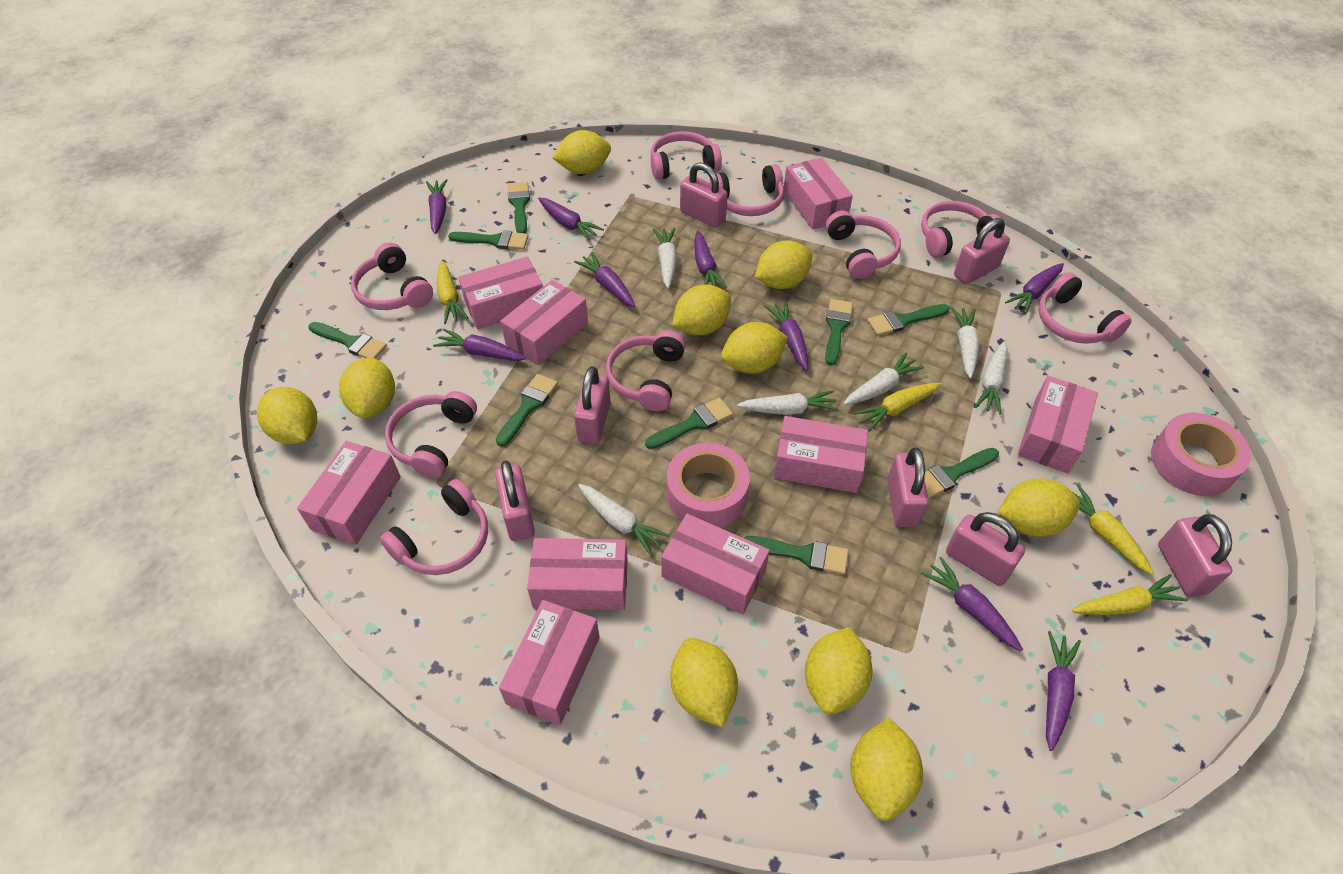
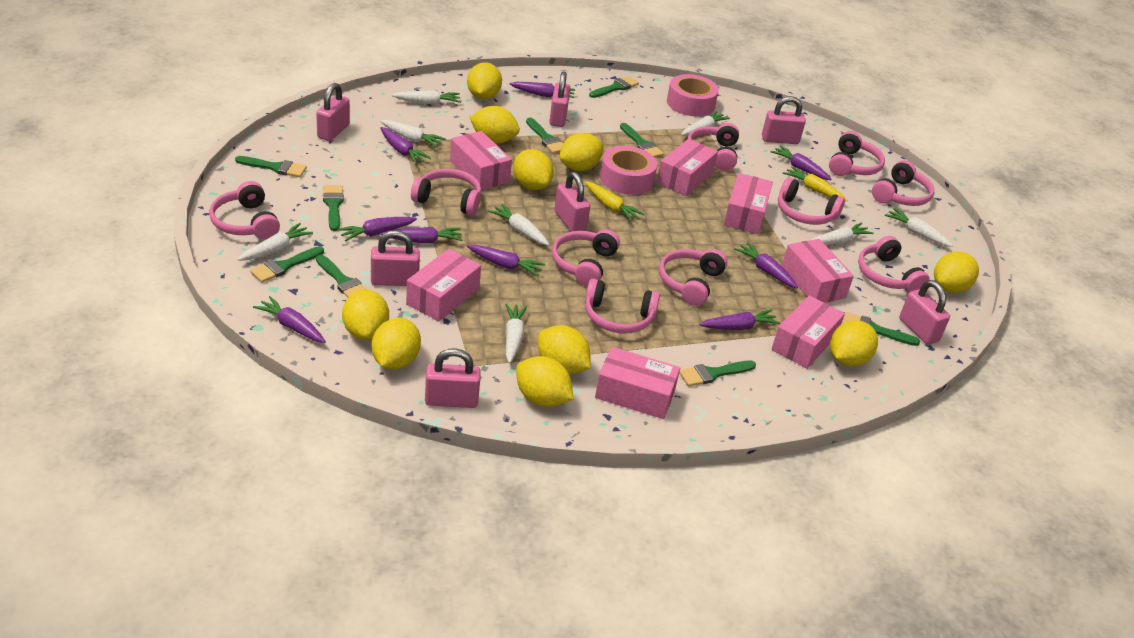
pink box: 9 -> 7
pink headphones: 9 -> 10
white carrot: 6 -> 8
yellow carrot: 4 -> 2

